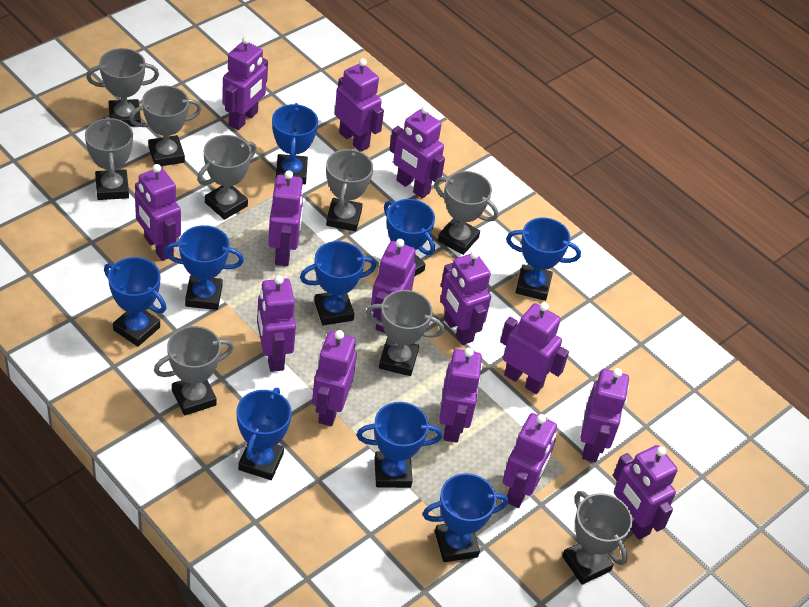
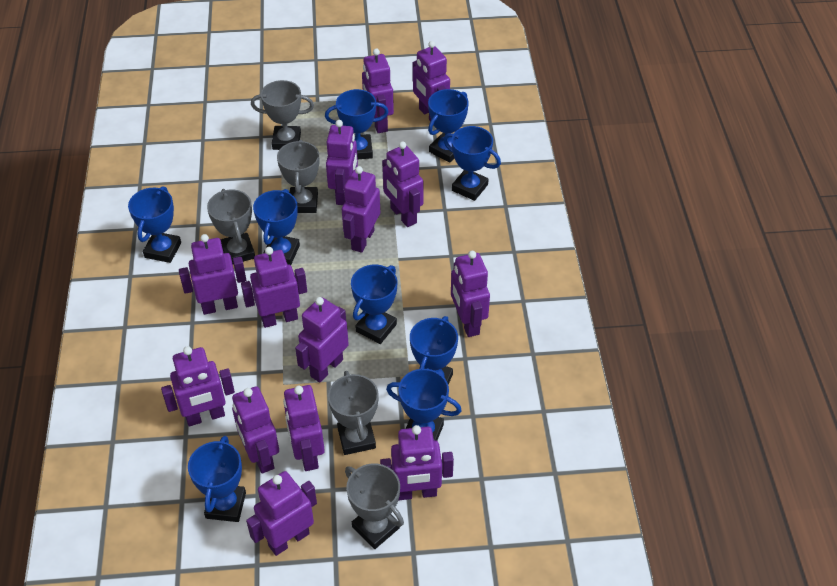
grey trophy: 9 -> 5

